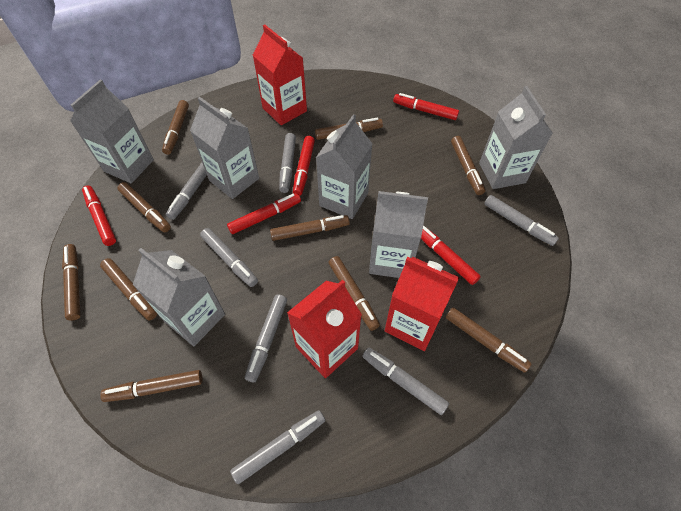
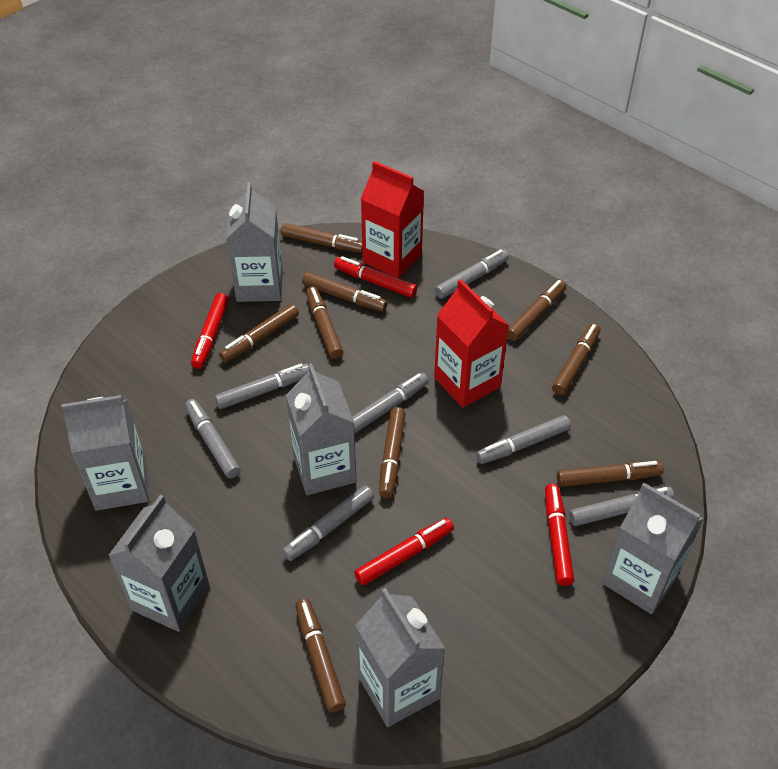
brown marker: 10 -> 9
red carton: 3 -> 2
red marker: 5 -> 4

